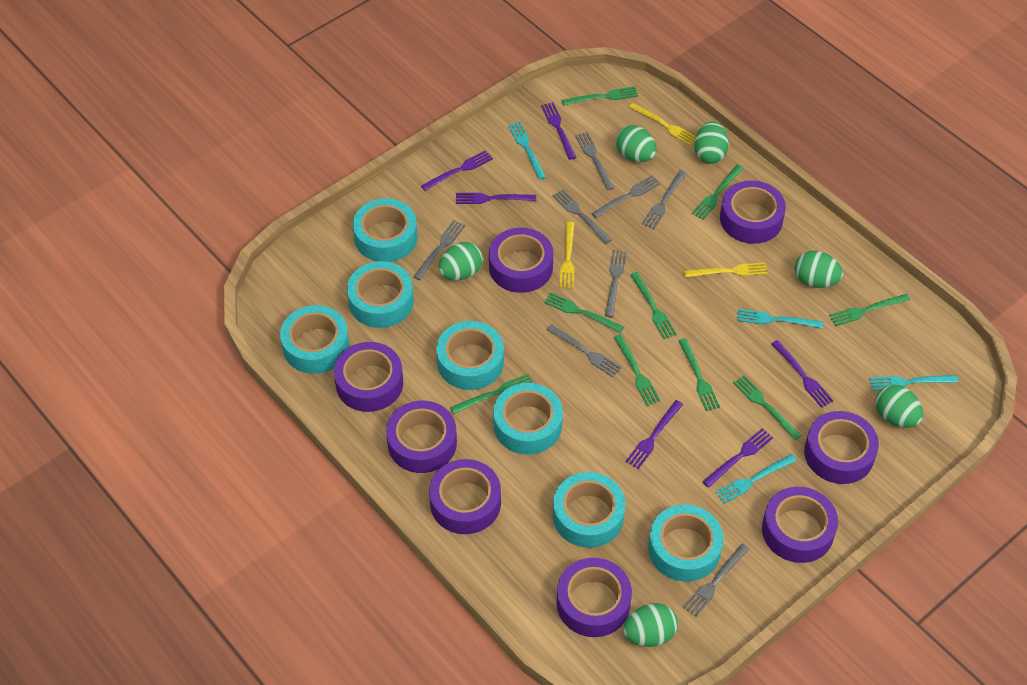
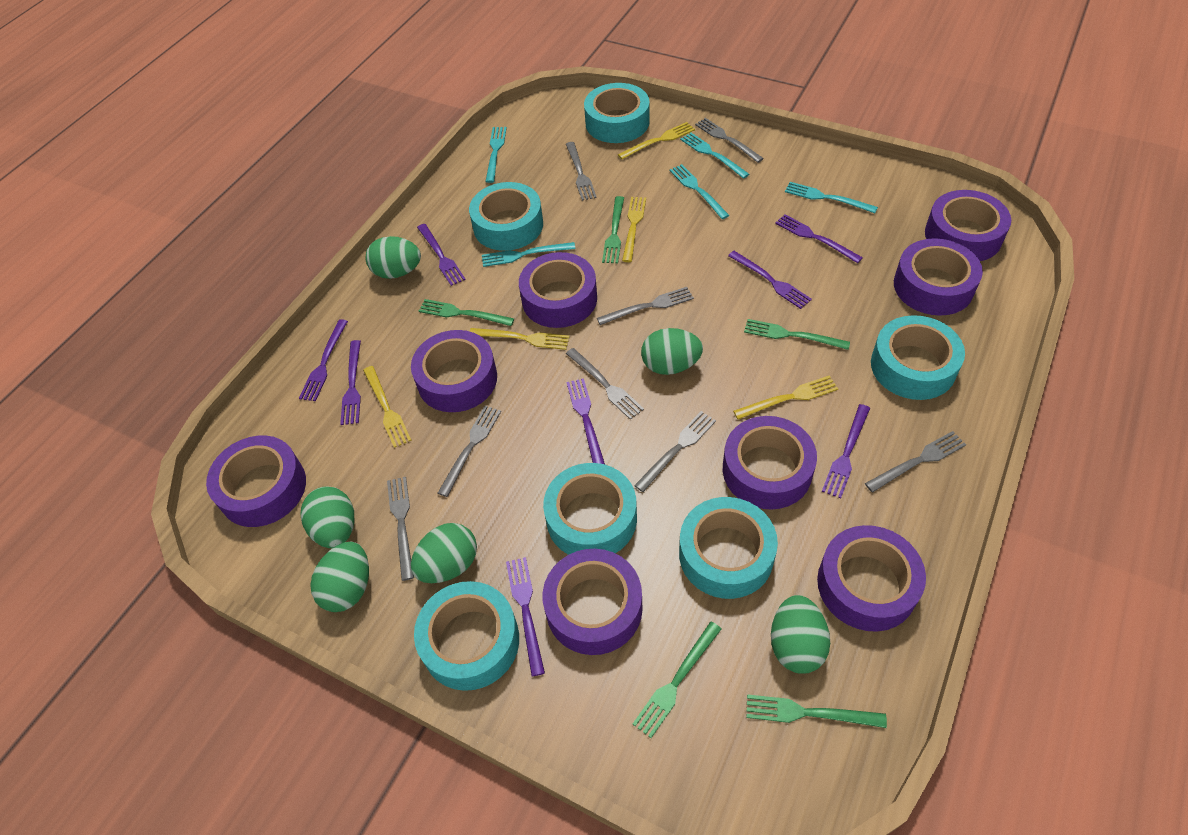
green fork: 9 -> 5
purple fork: 6 -> 8
turquoise fork: 4 -> 5
turquoise tape: 7 -> 6
yellow fork: 3 -> 5

